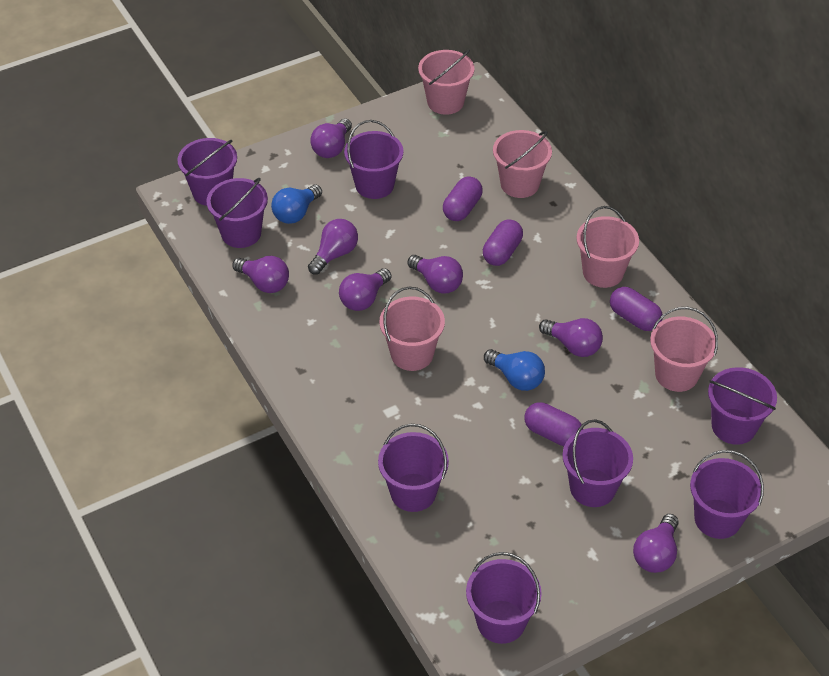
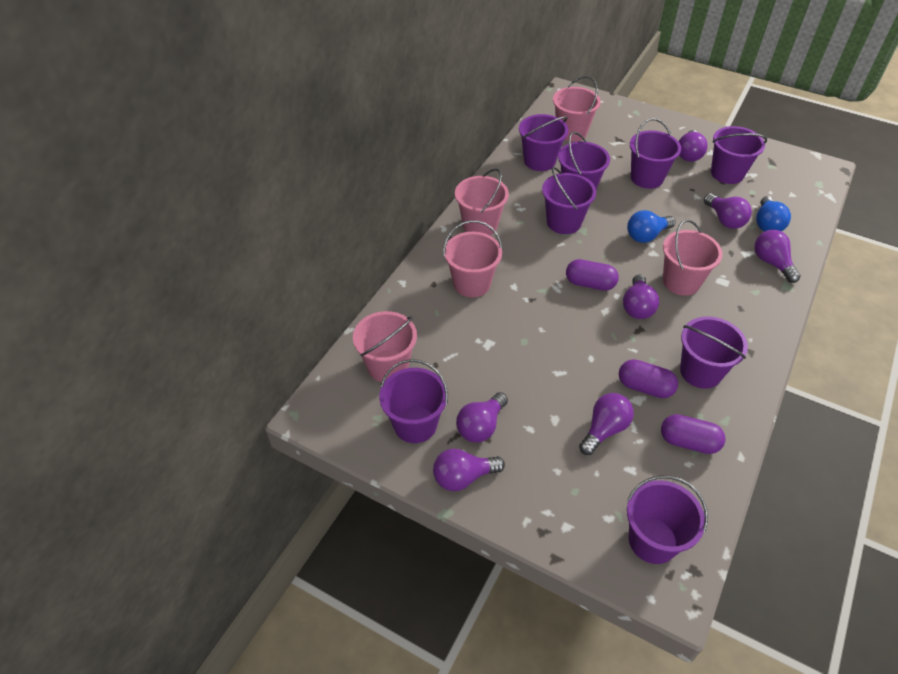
purple capsule: 4 -> 3

